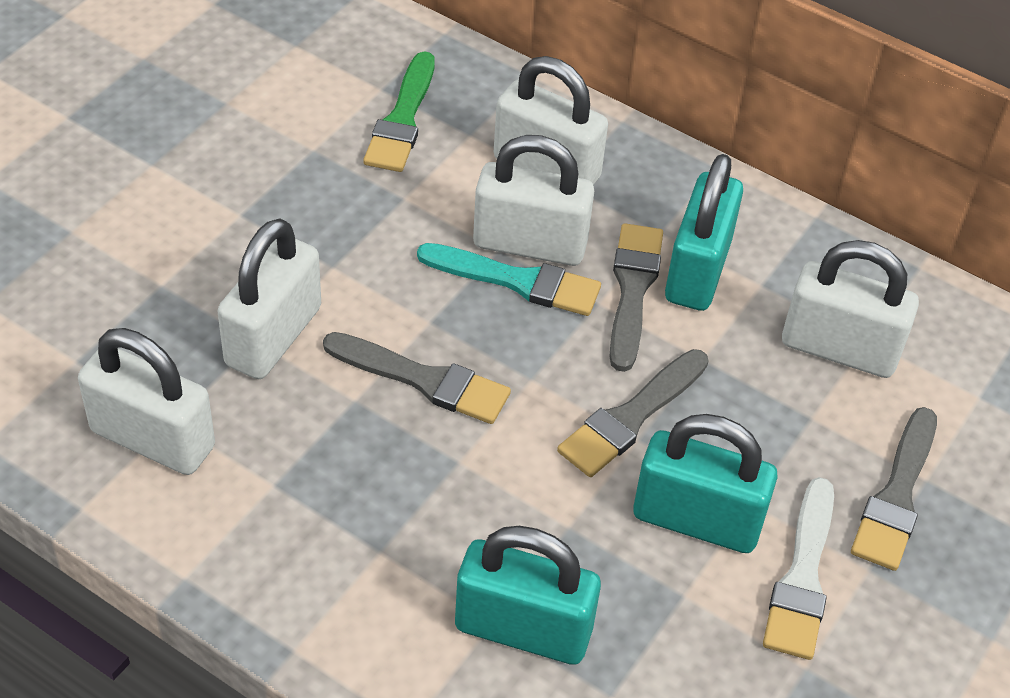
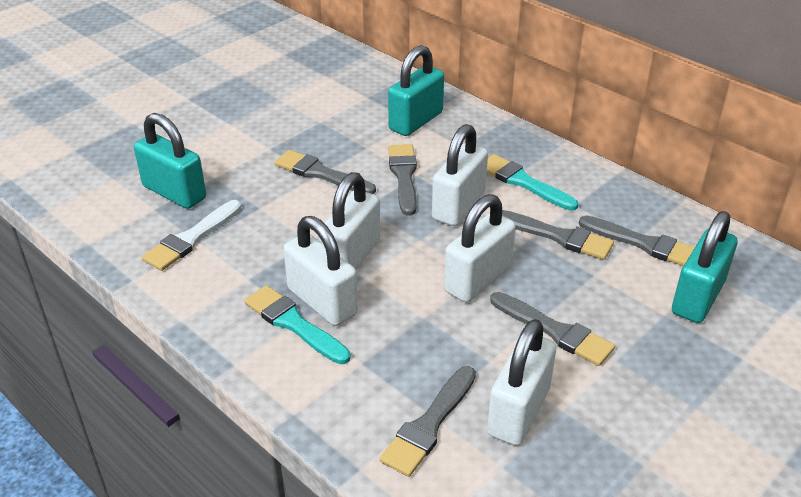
green brush: 1 -> 0
grey brush: 4 -> 6
turquoise brush: 1 -> 2

